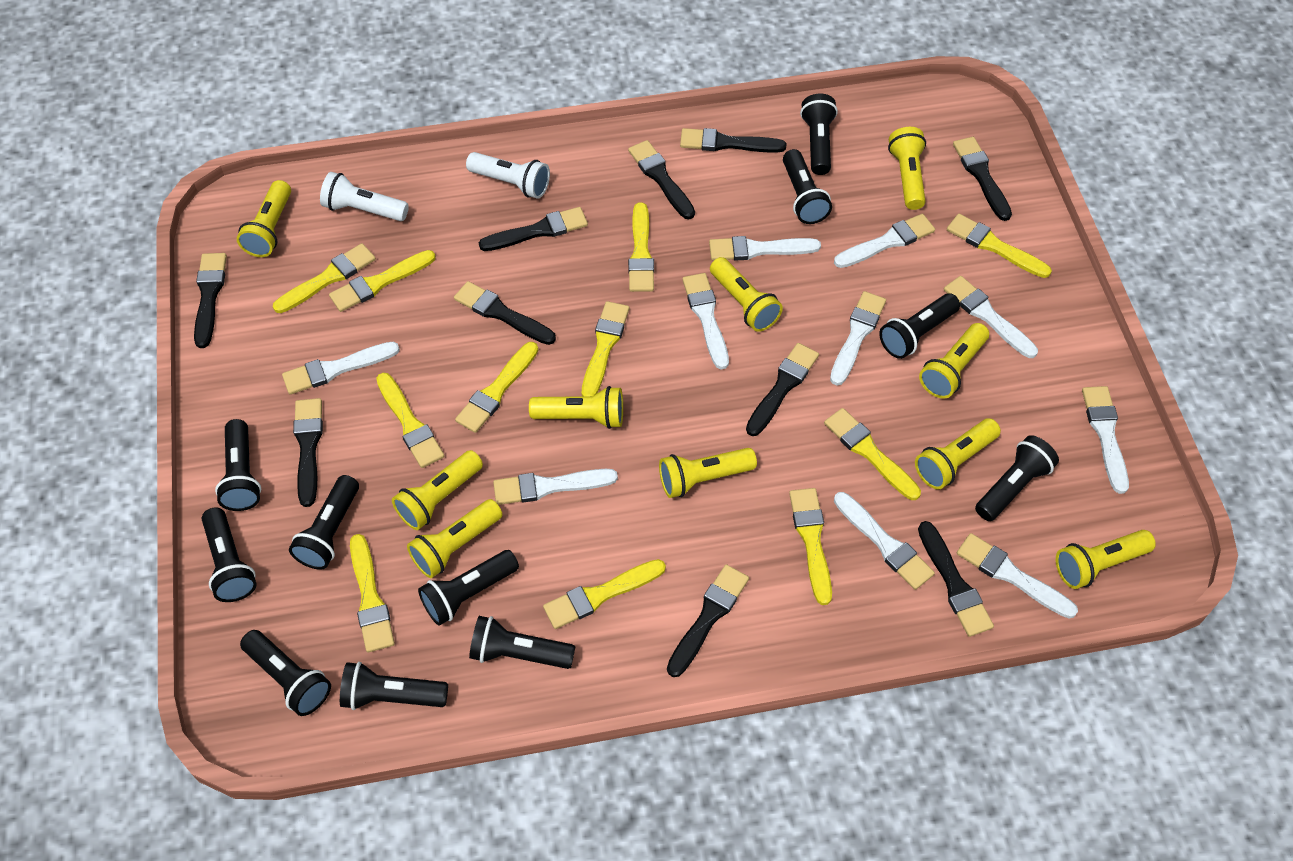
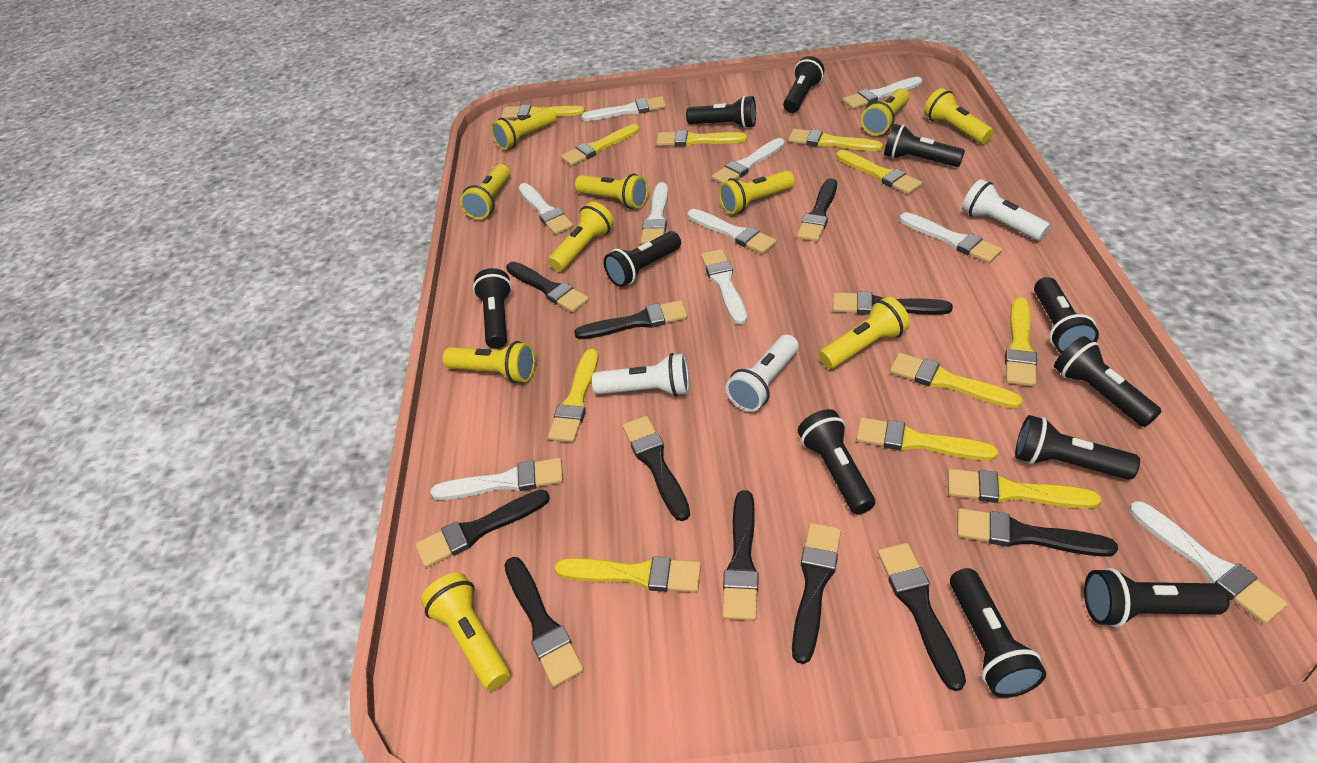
black brush: 10 -> 11
white flashlight: 2 -> 3

